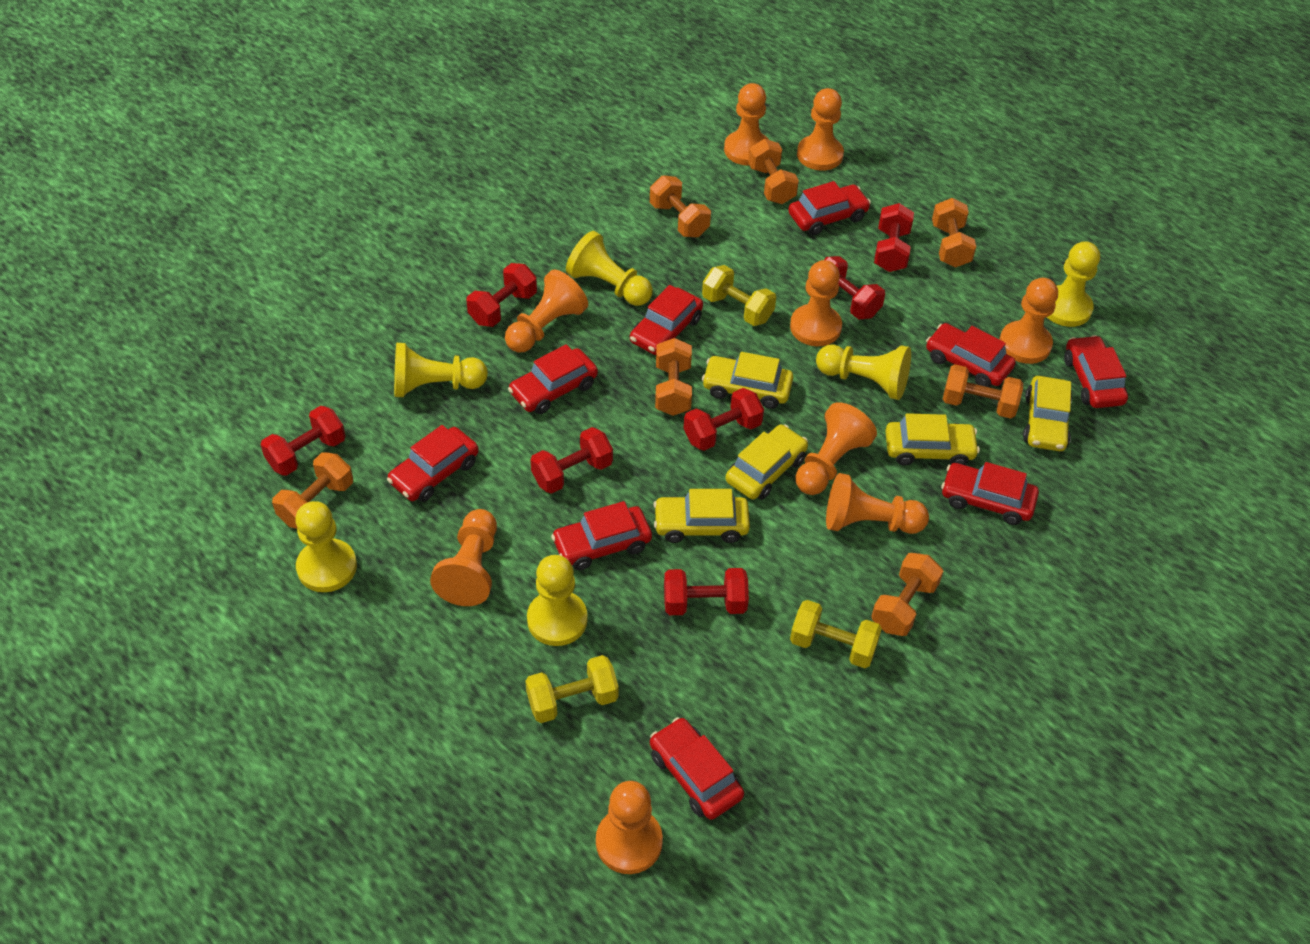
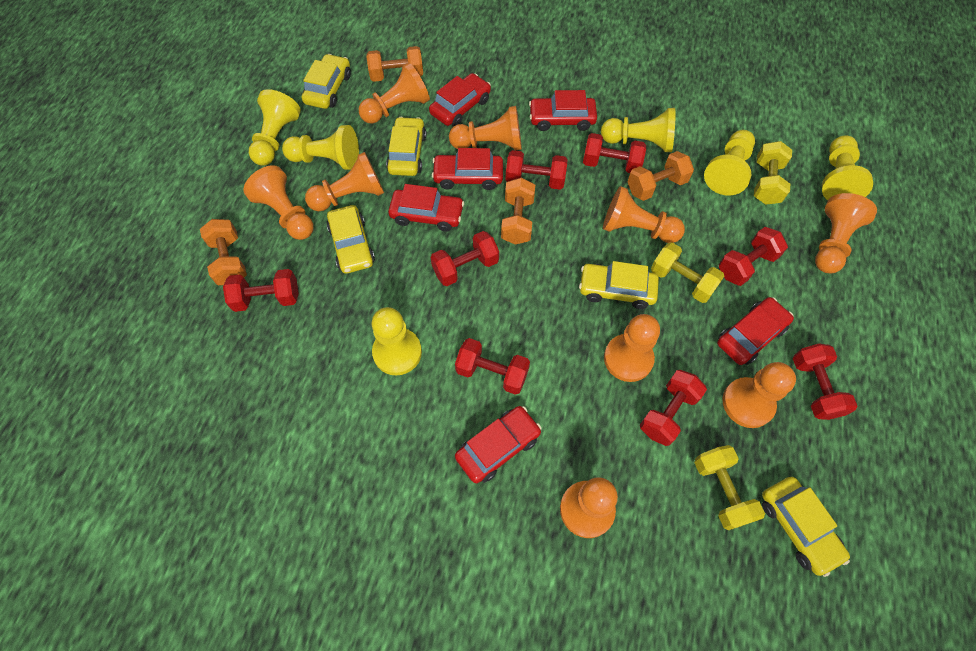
orange dumbbell: 7 -> 4
red car: 9 -> 6
red dumbbell: 7 -> 8

